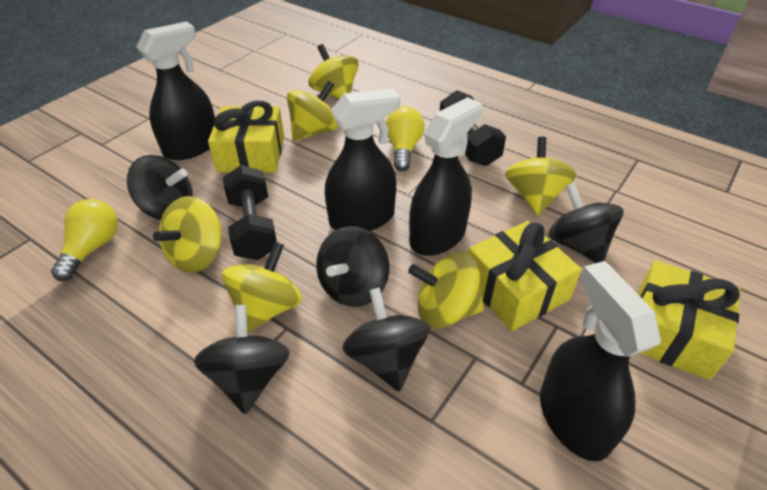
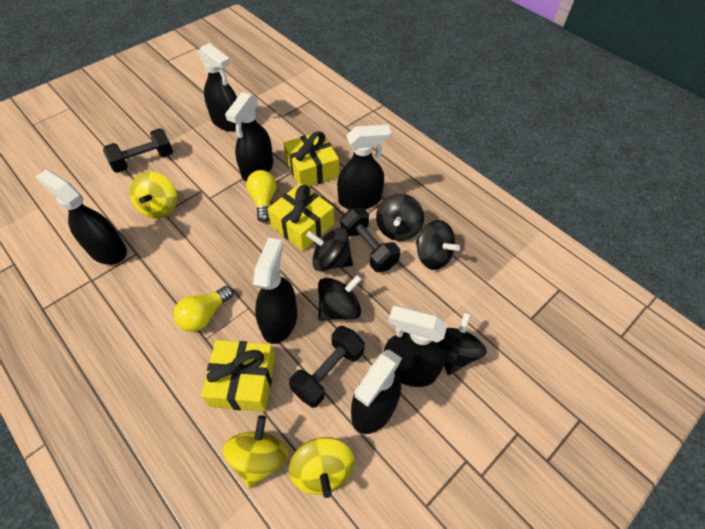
black dumbbell: 2 -> 3
black spray bottle: 4 -> 7
yellow spinning top: 6 -> 3

